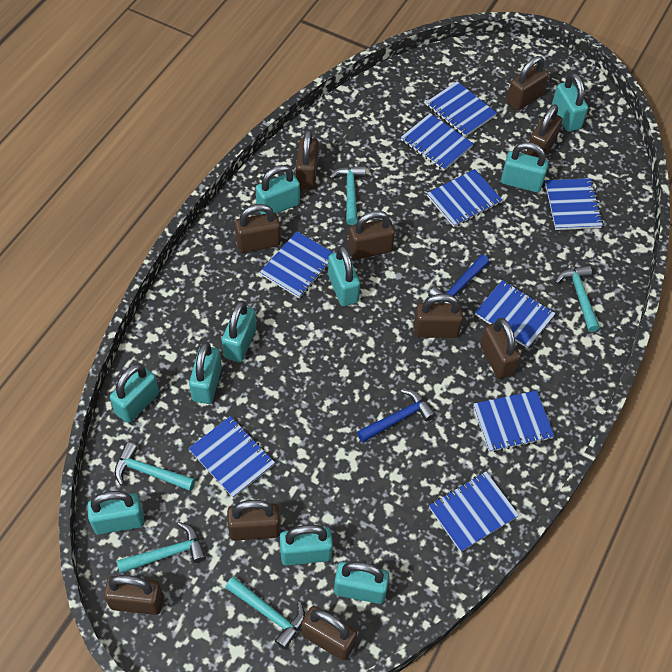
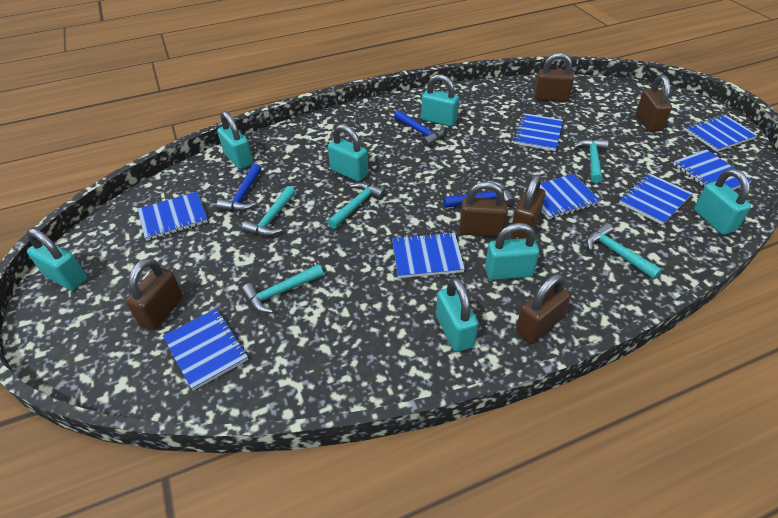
blue hammer: 2 -> 3
blue notebook: 9 -> 8
brown padlock: 10 -> 6
turquoise padlock: 10 -> 7

